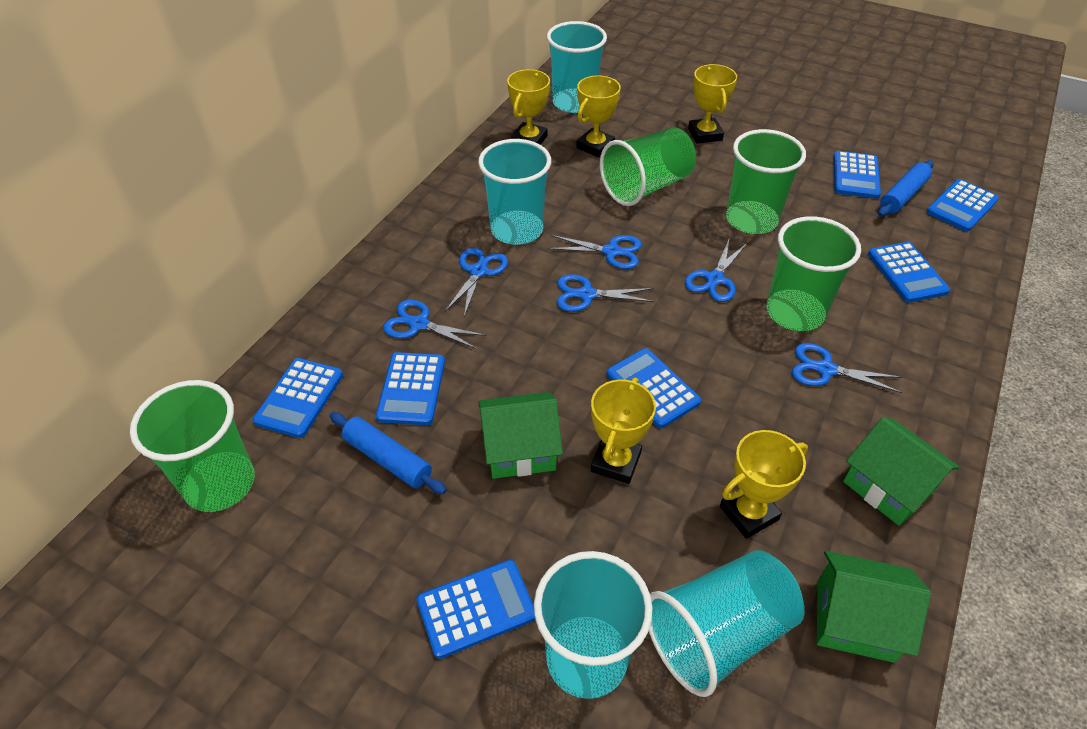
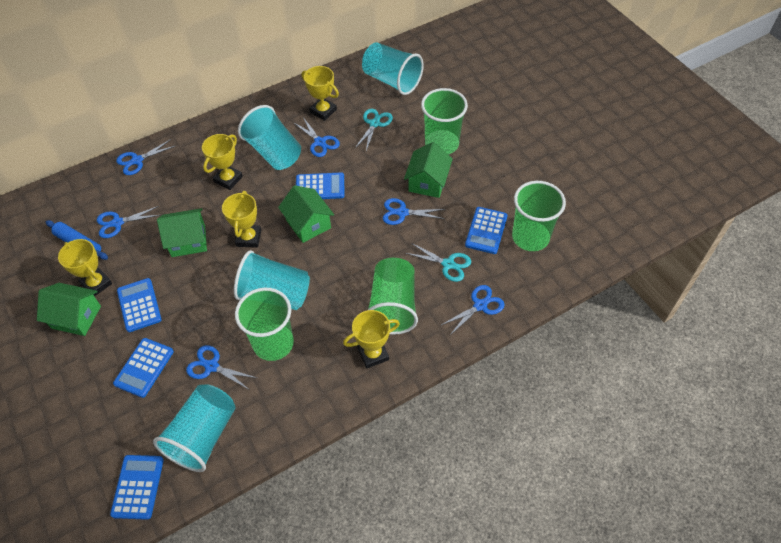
blue calculator: 7 -> 5
blue rolling pin: 2 -> 1
green house: 3 -> 4
turquoise scissors: 0 -> 2

